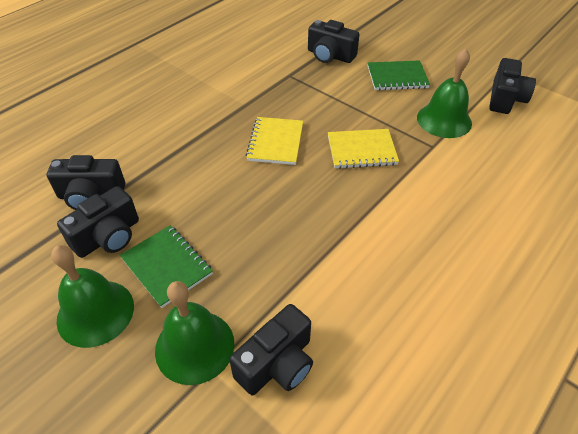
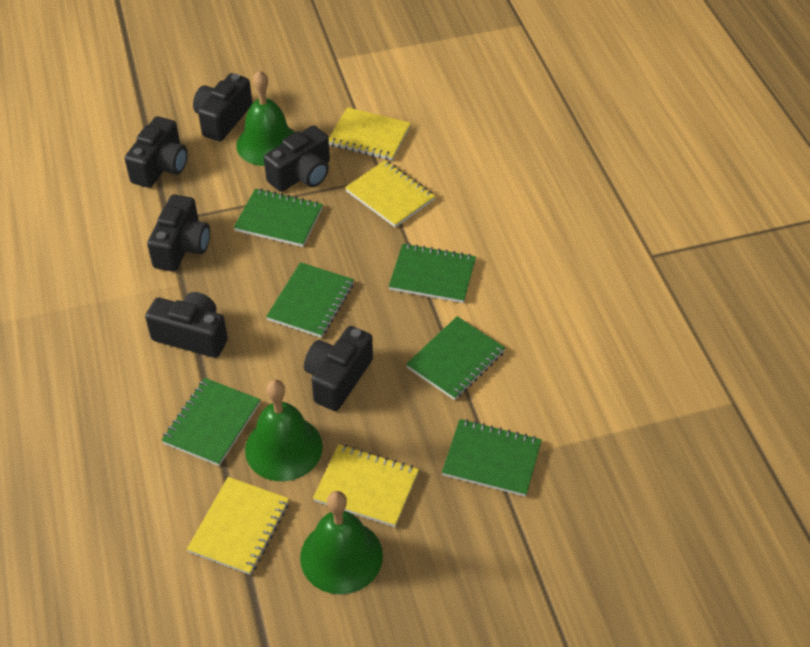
black camera: 5 -> 6
green notebook: 2 -> 6
yellow notebook: 2 -> 4

